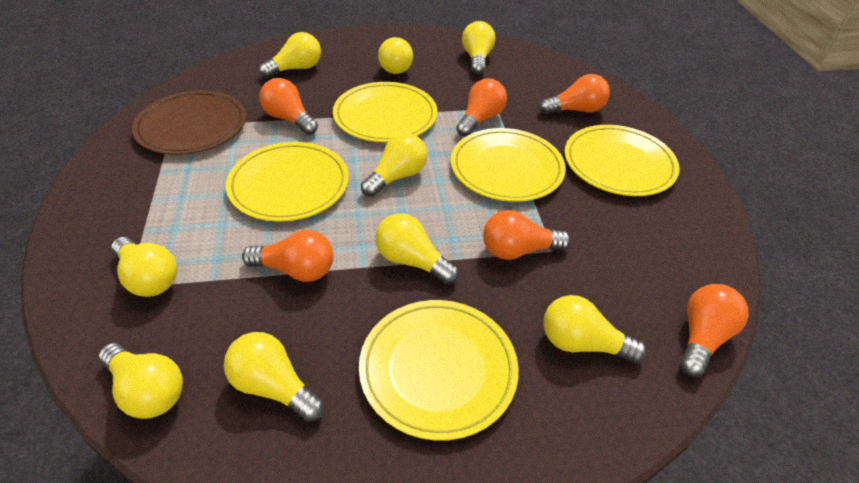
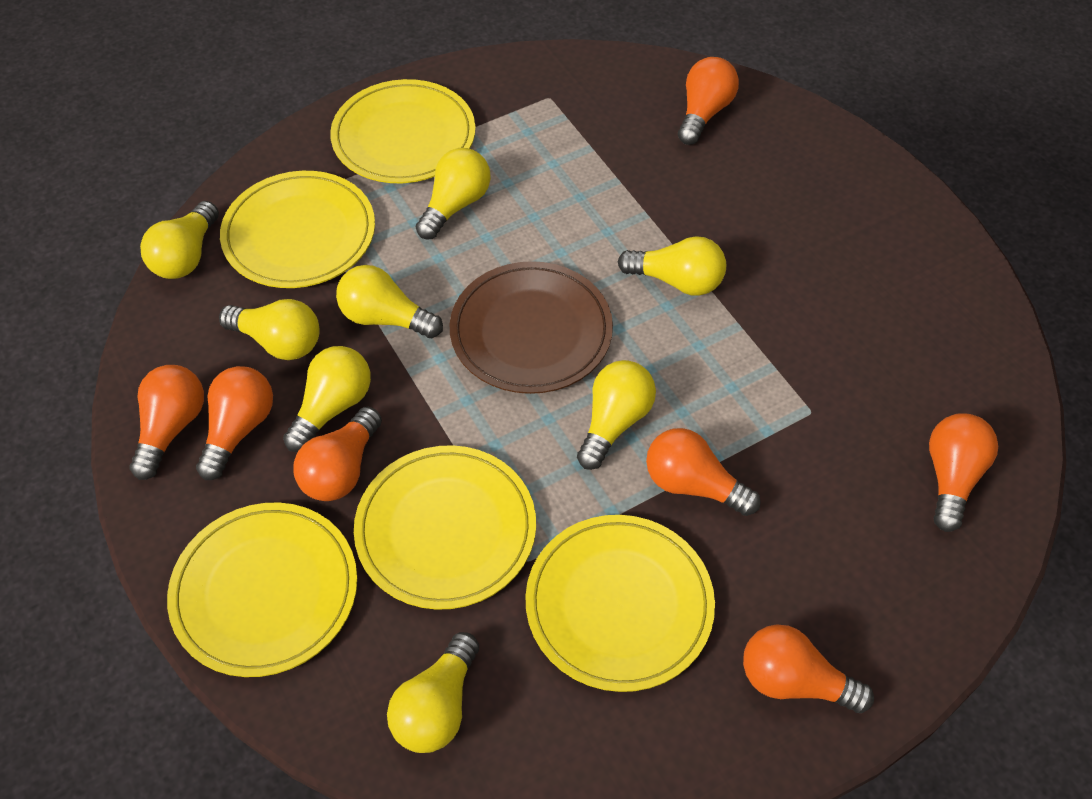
orange light bulb: 6 -> 7
yellow light bulb: 9 -> 8

